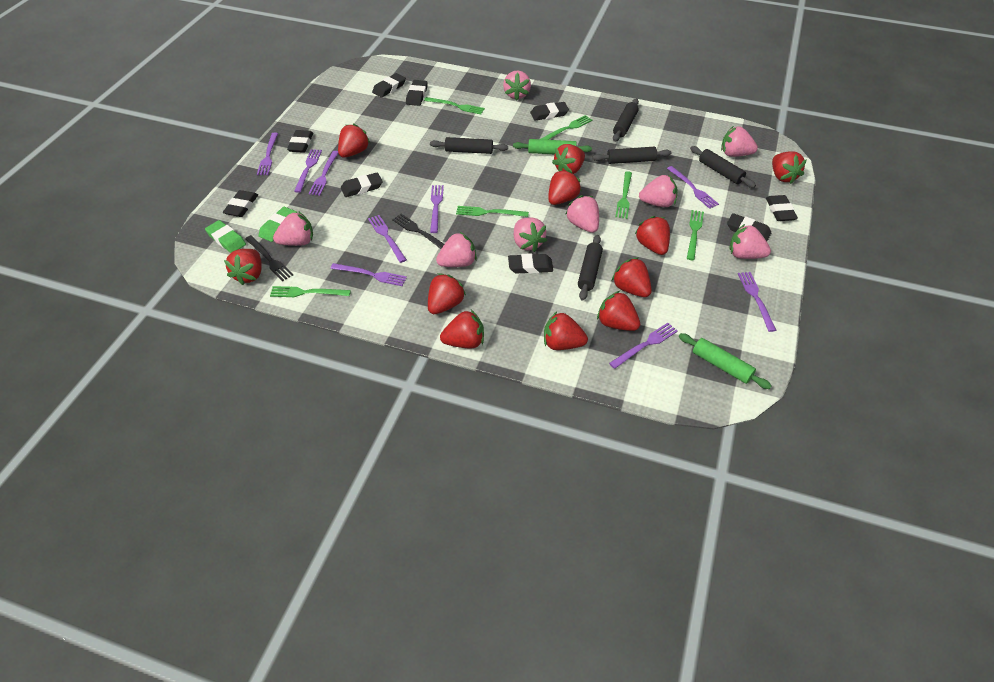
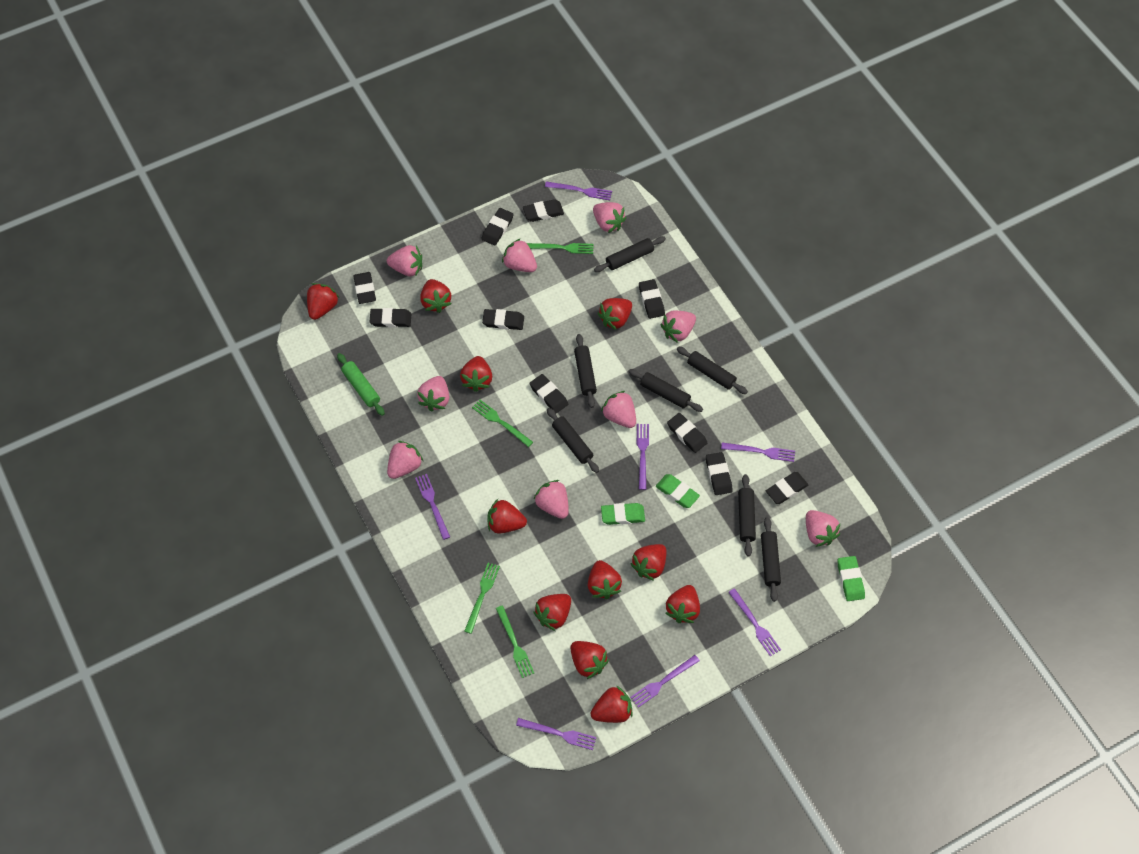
black eraser: 9 -> 10
black fork: 2 -> 0
black rolling pin: 5 -> 7
green eraser: 2 -> 3
green fork: 6 -> 4
green rolling pin: 2 -> 1
pink strawberry: 8 -> 9
purple fork: 9 -> 7

